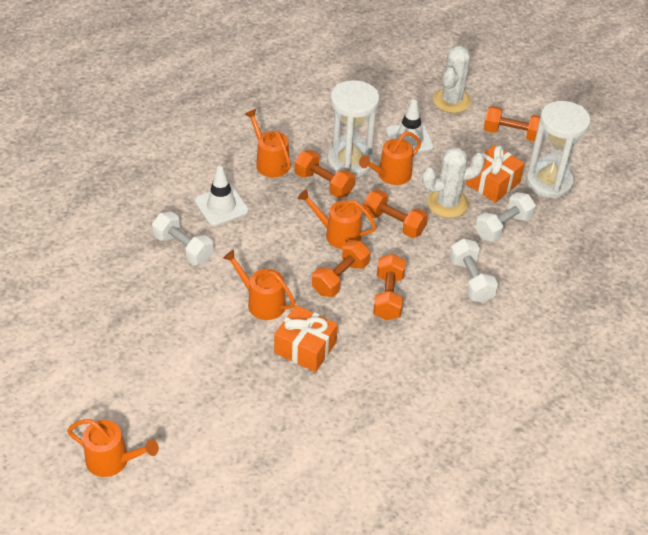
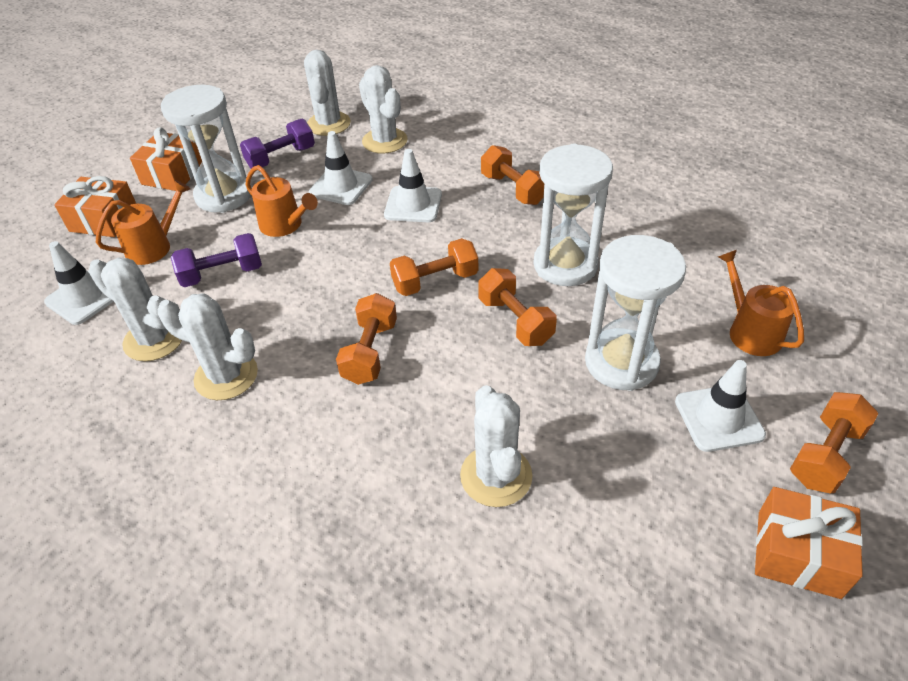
orange gift: 2 -> 3
orange watering can: 5 -> 3
purple dumbbell: 0 -> 2
white cactus: 2 -> 5
white dumbbell: 3 -> 0
white hourglass: 2 -> 3
white traffic cone: 2 -> 4

